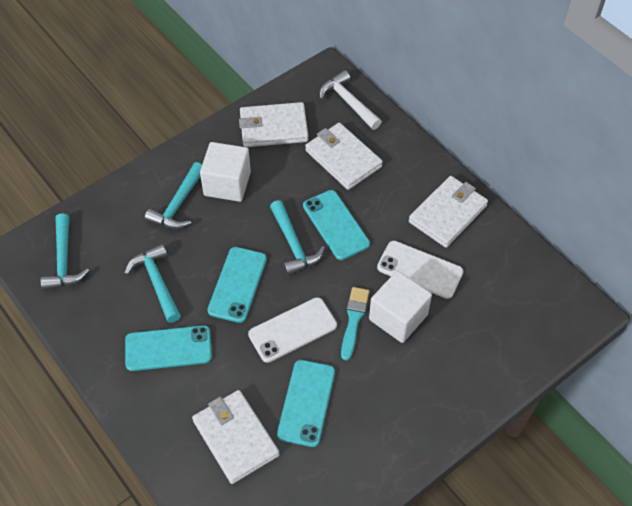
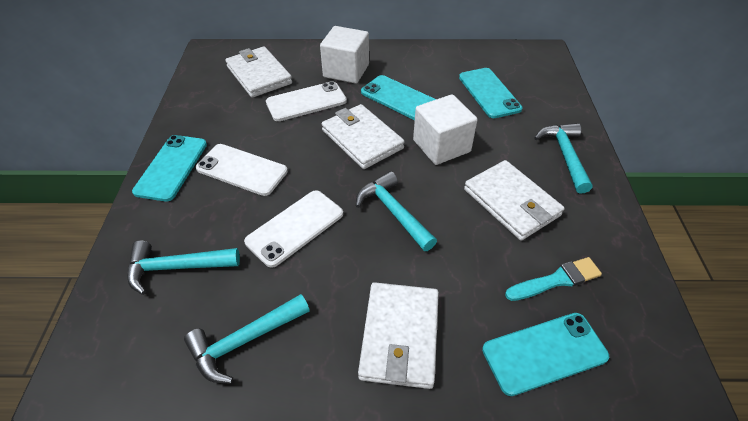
white hammer: 1 -> 0
white phone: 2 -> 3

